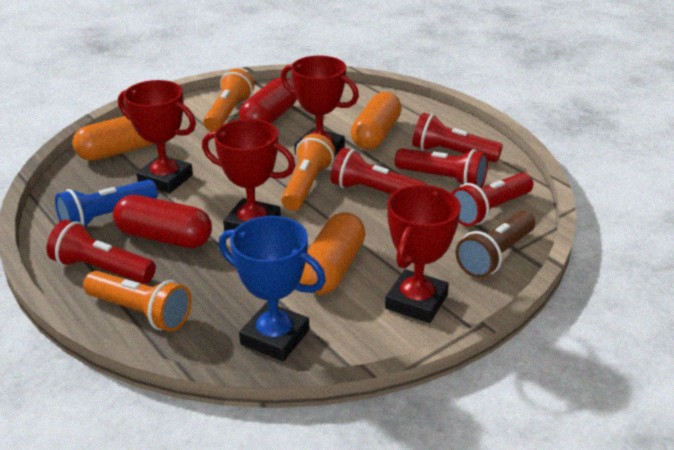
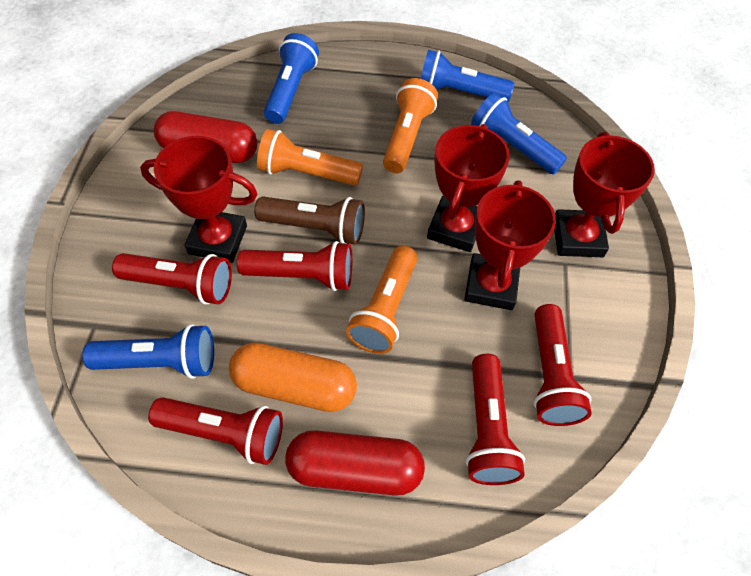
blue flashlight: 1 -> 4
blue trophy: 1 -> 0
orange capsule: 3 -> 1

